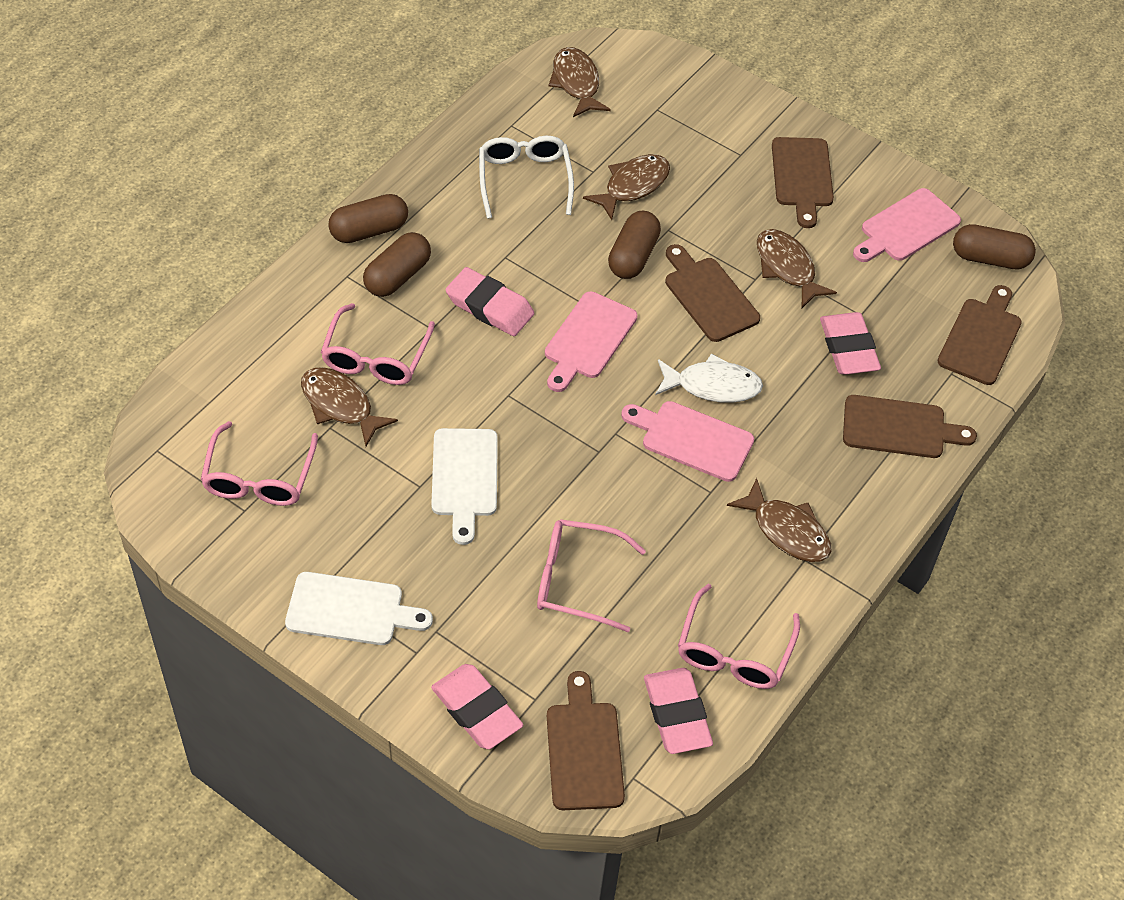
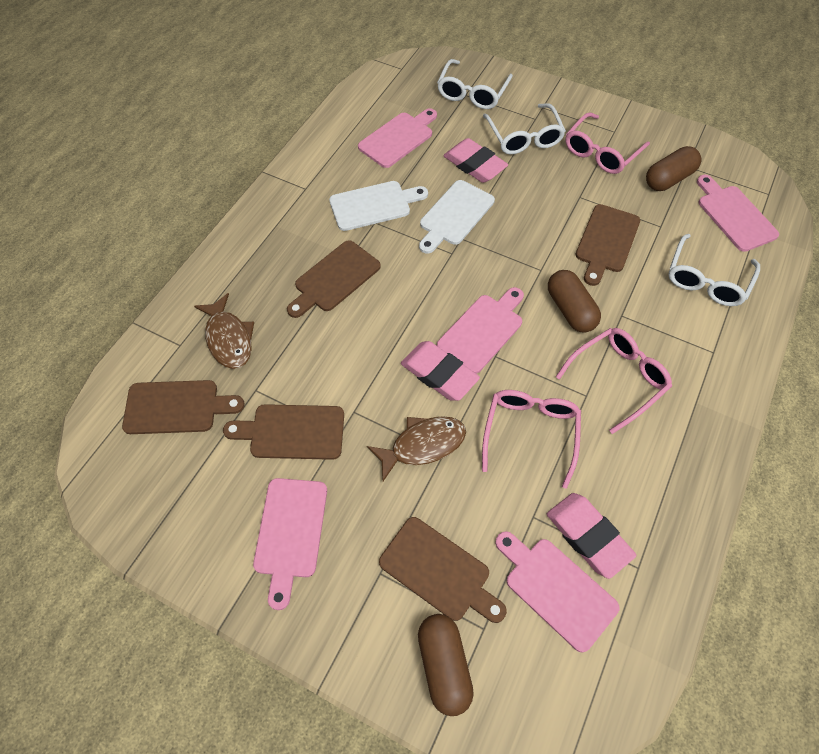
brown capsule: 4 -> 3
brown fish: 5 -> 2
pink cutting board: 3 -> 5
pink eraser: 4 -> 3
pink glasses: 4 -> 3
white fish: 1 -> 0
white glasses: 1 -> 3

